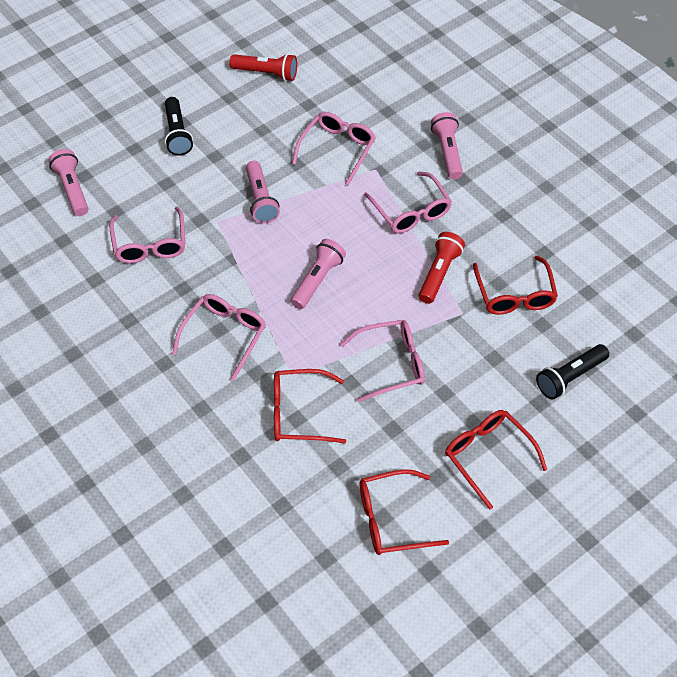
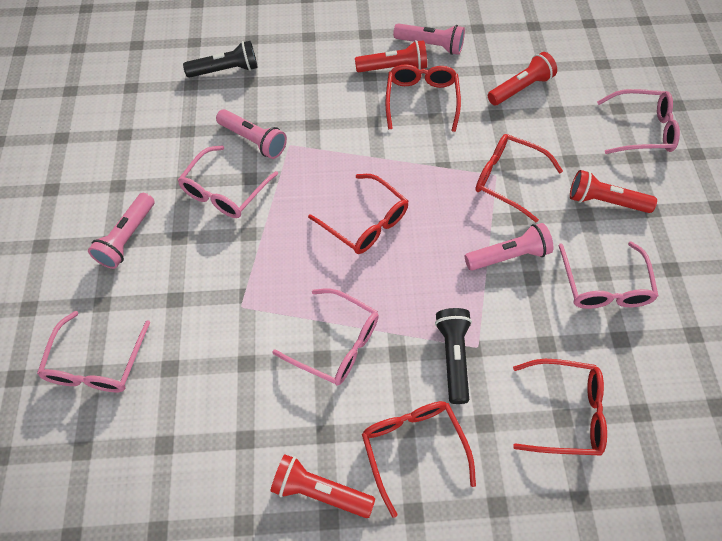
red flashlight: 2 -> 4
red glasses: 4 -> 5

